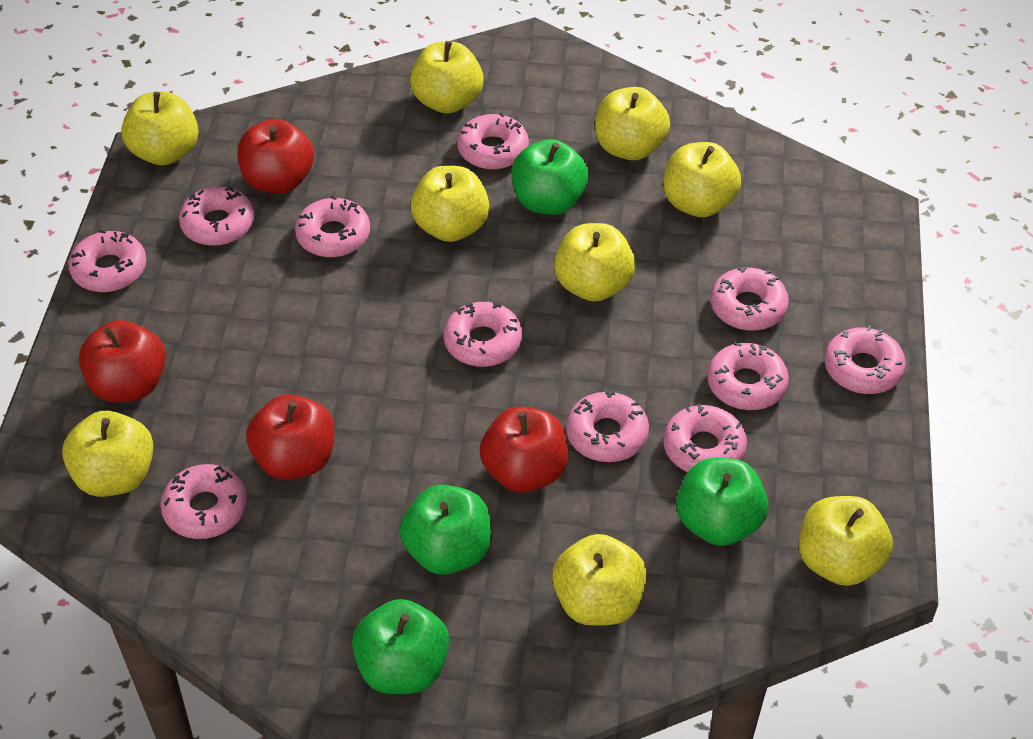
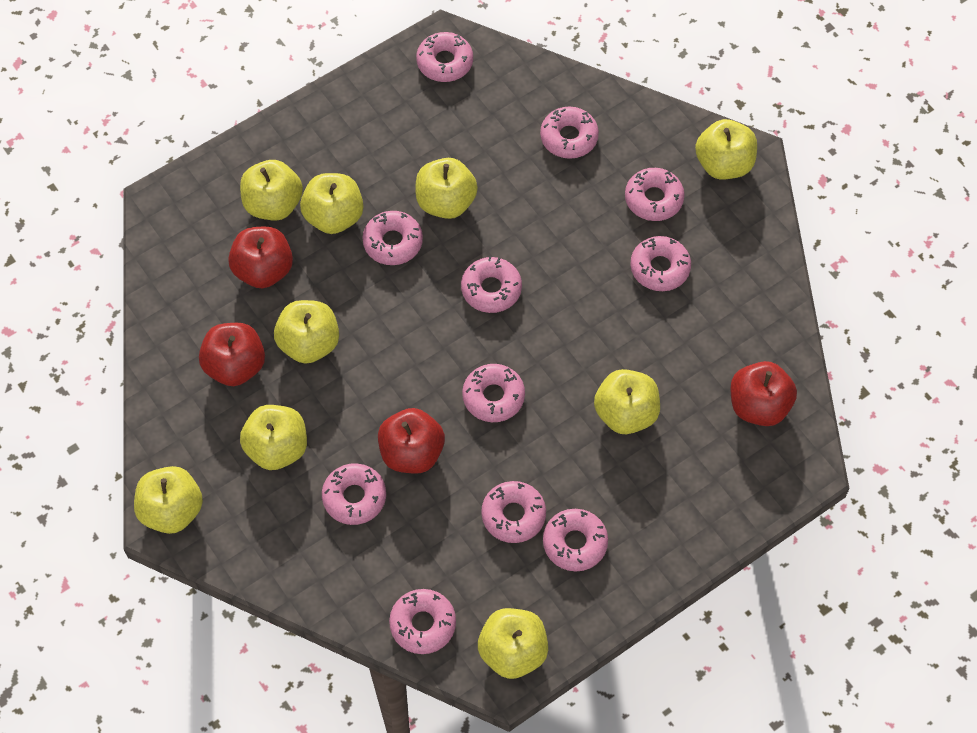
green apple: 4 -> 0

